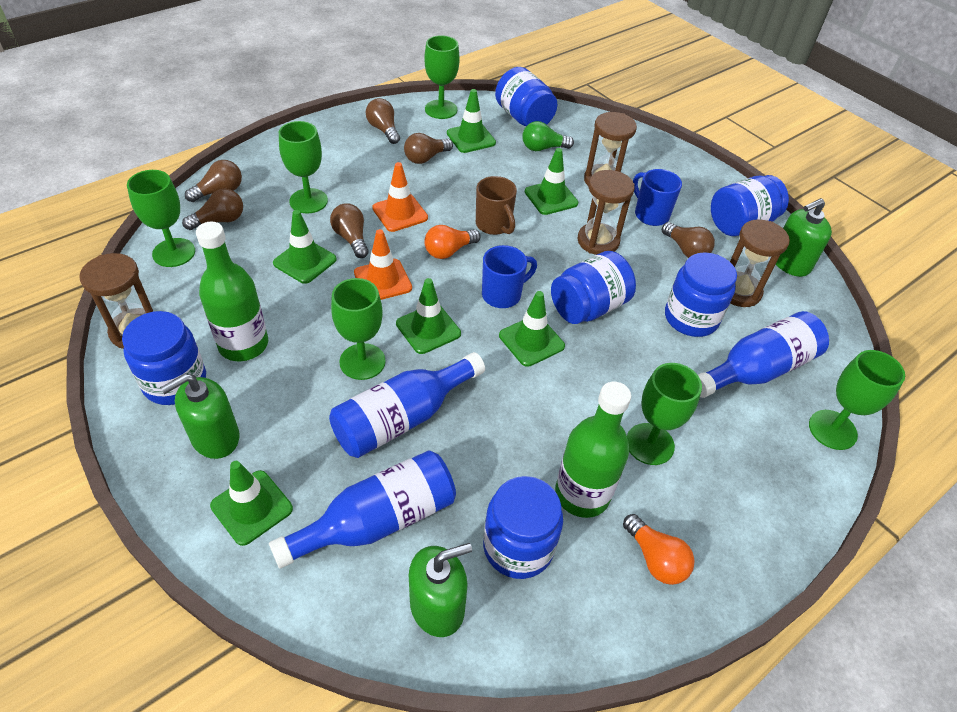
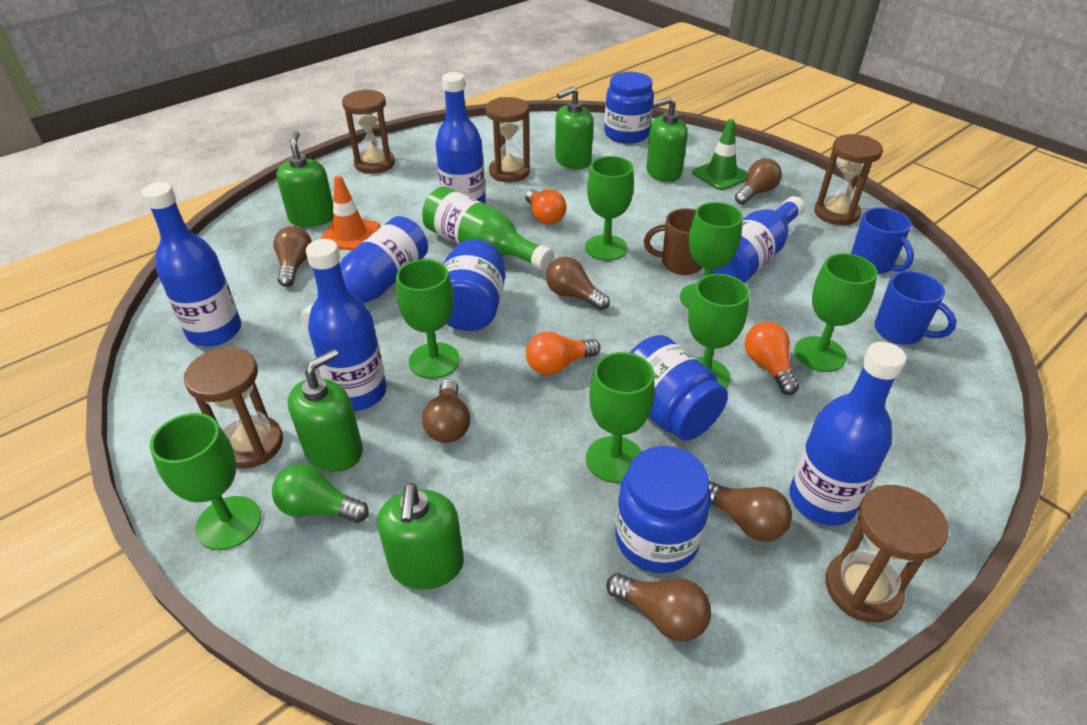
blue bottle: 3 -> 6
blue jar: 6 -> 4
brown hourglass: 4 -> 5
green bottle: 2 -> 1
green goblet: 6 -> 7
green soap dispenser: 3 -> 5
green traffic cone: 6 -> 1
orange light bulb: 2 -> 3
orange traffic cone: 2 -> 1

